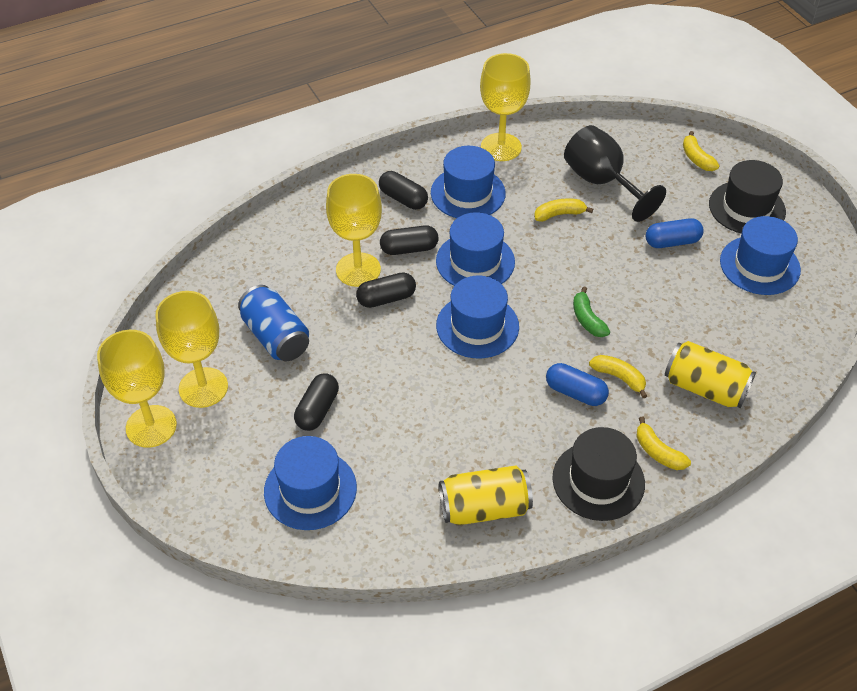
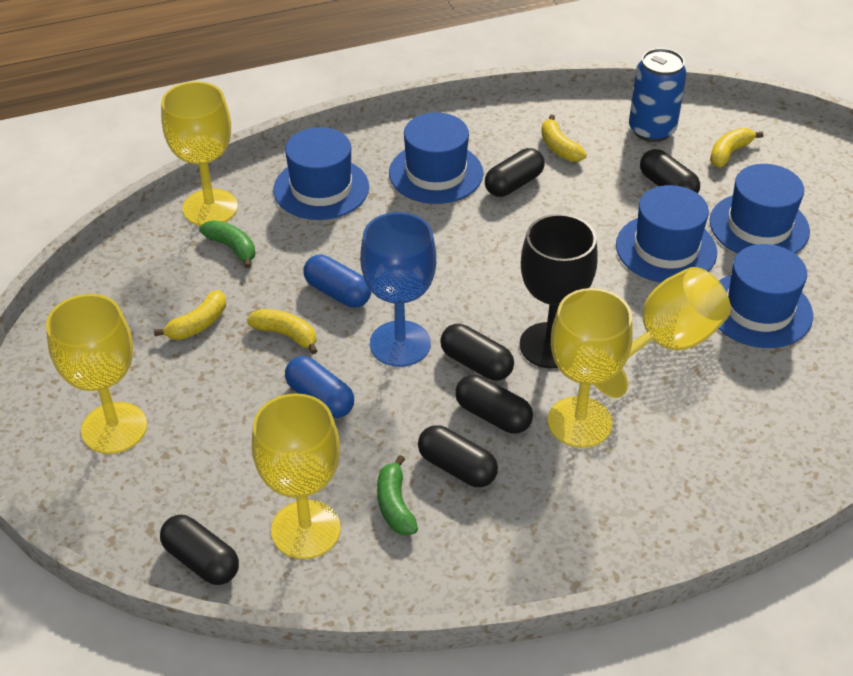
black capsule: 4 -> 6
black hat: 2 -> 0
blue goblet: 0 -> 1
green banana: 1 -> 2
yellow can: 2 -> 0
yellow goblet: 4 -> 5

